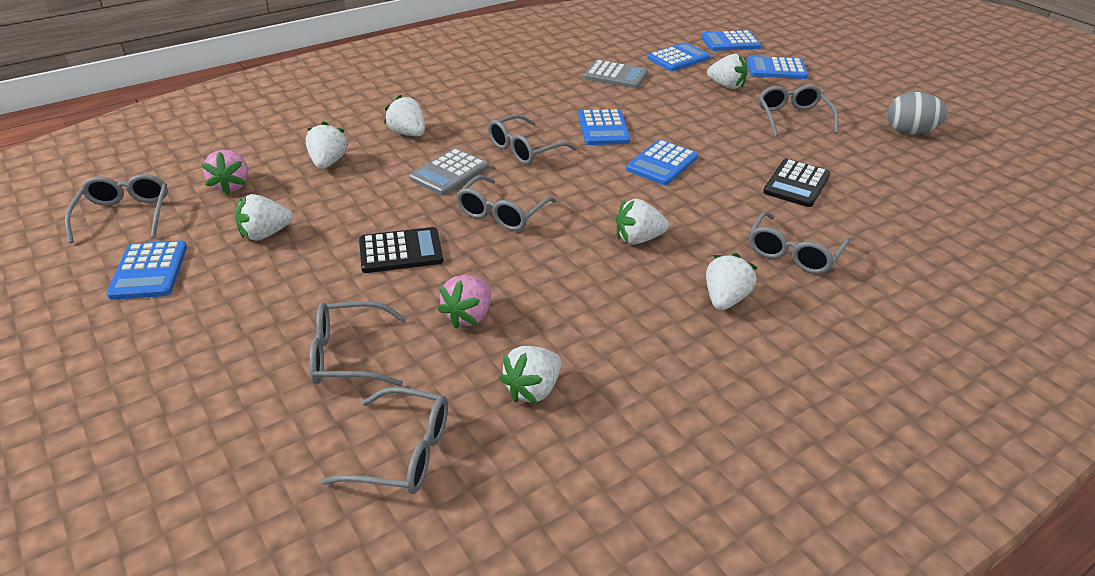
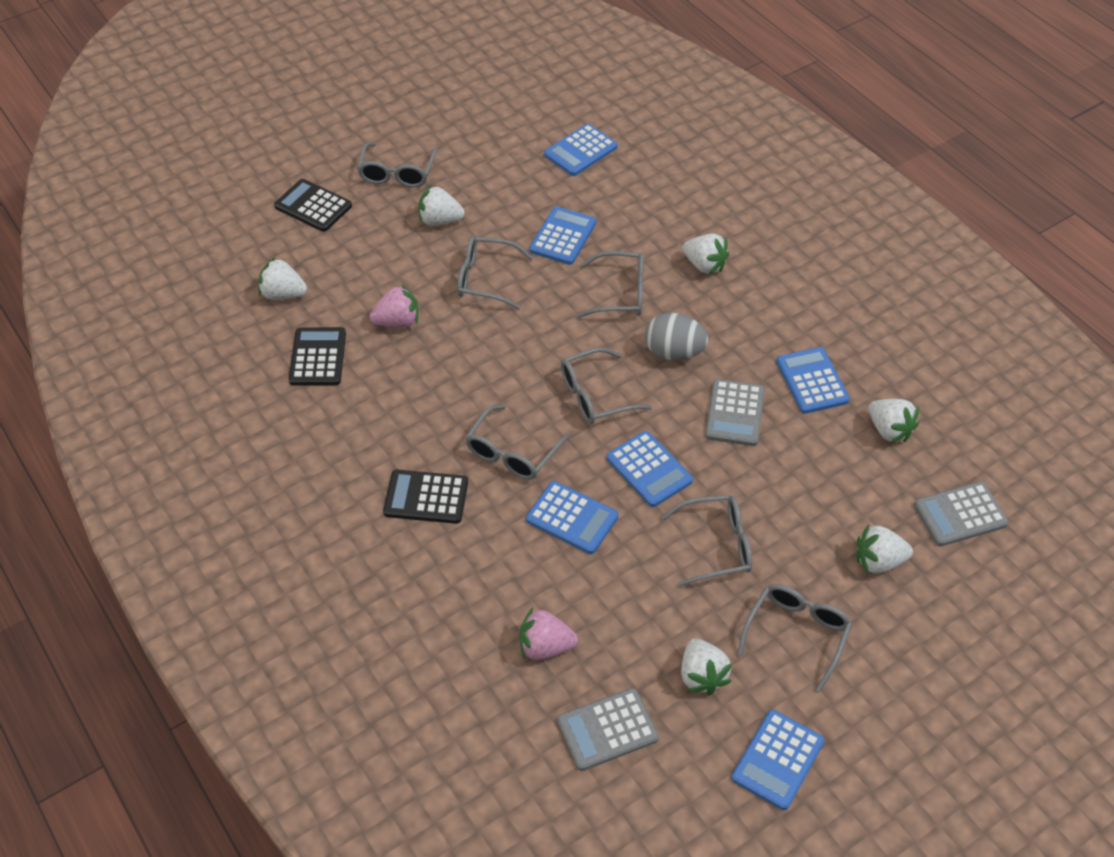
black calculator: 2 -> 3
grey calculator: 2 -> 3
white strawberry: 7 -> 6

